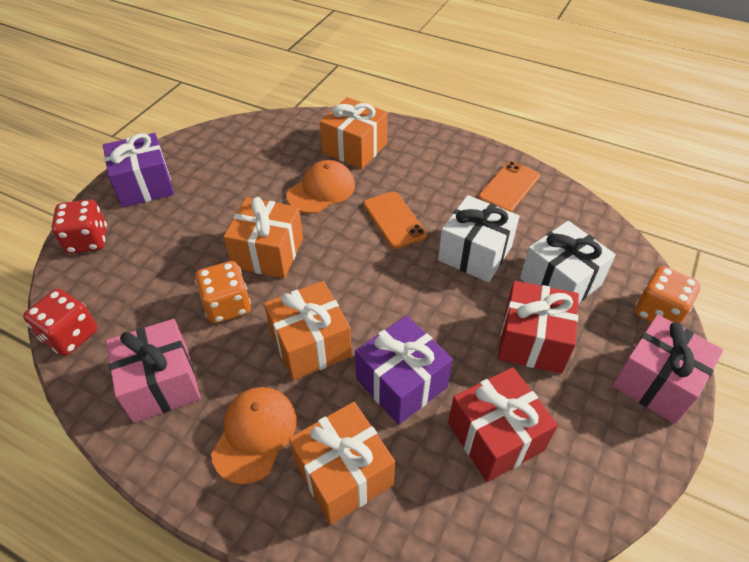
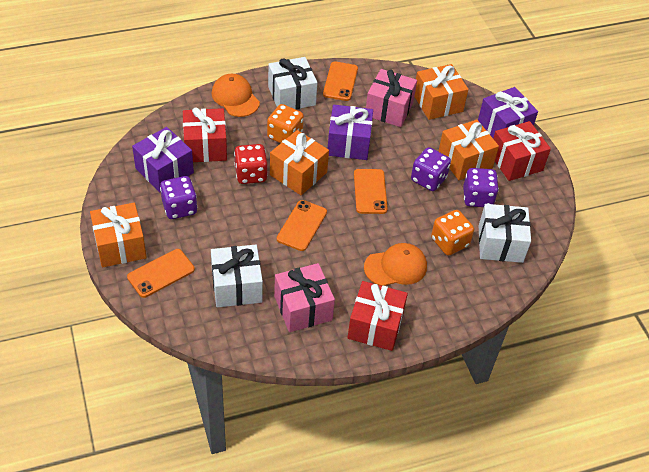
orange phone: 2 -> 4
purple dice: 0 -> 3
purple gift: 2 -> 3
red dice: 2 -> 1
red gift: 2 -> 3
white gift: 2 -> 3

